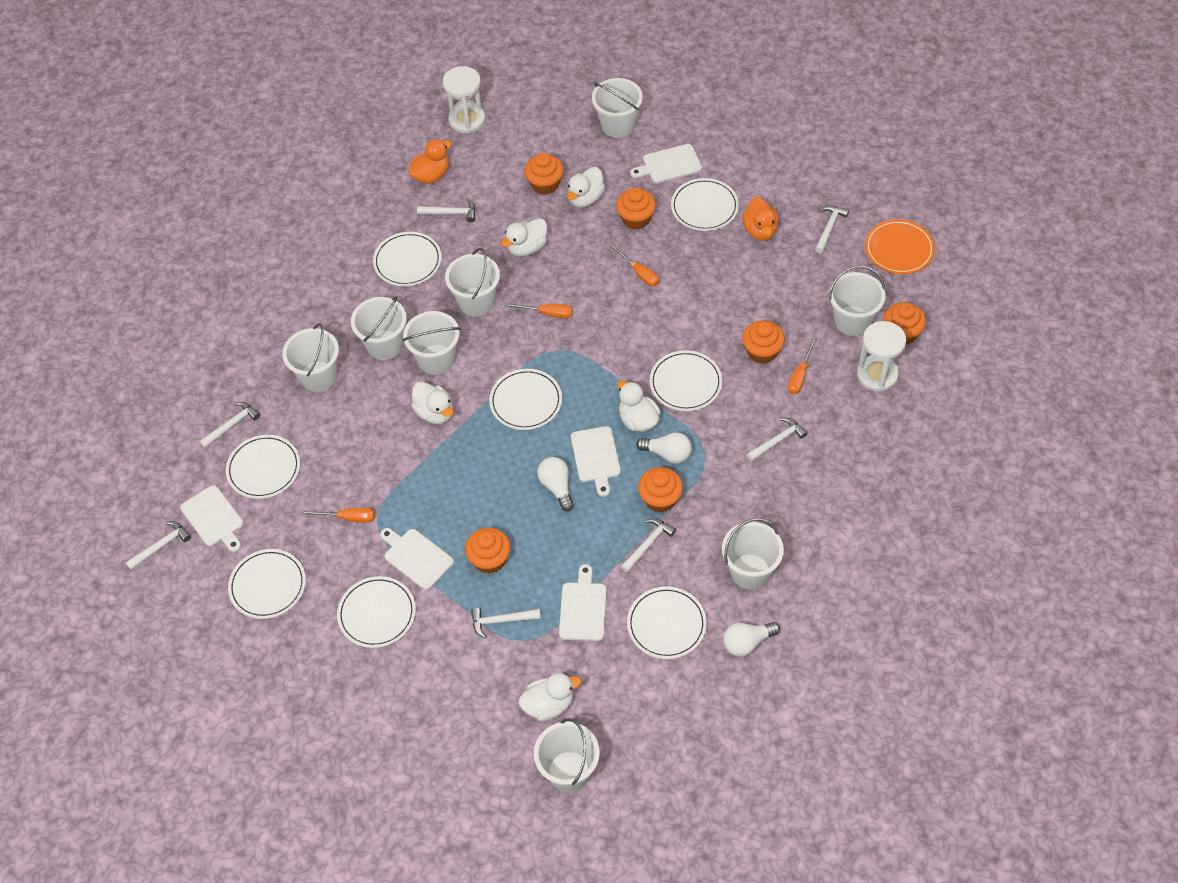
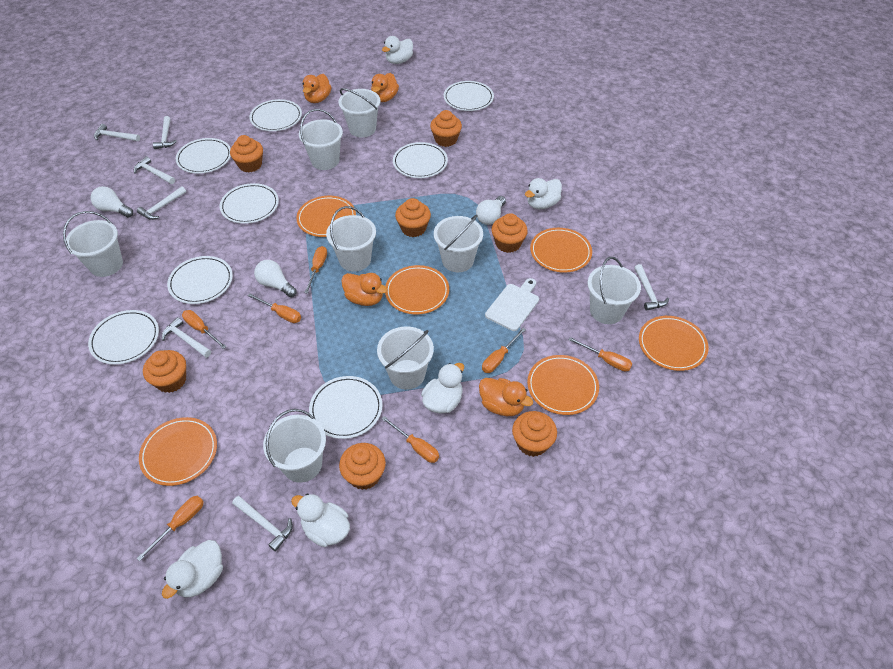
orange cupcake: 6 -> 7
orange duck: 2 -> 4
orange plate: 1 -> 6
orange screwdriver: 4 -> 7
white cutting board: 5 -> 1
white hourglass: 2 -> 0

